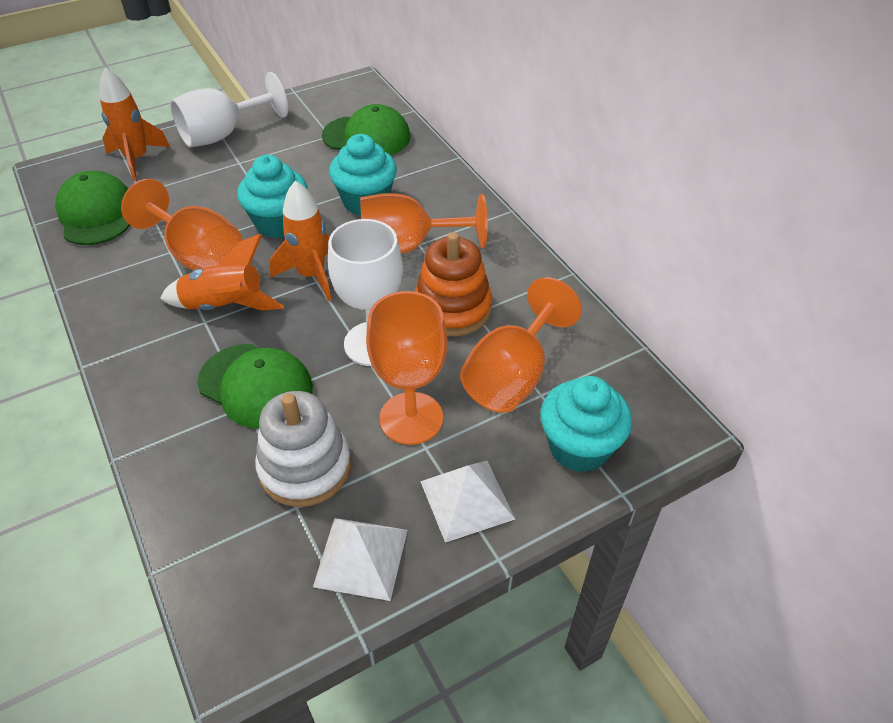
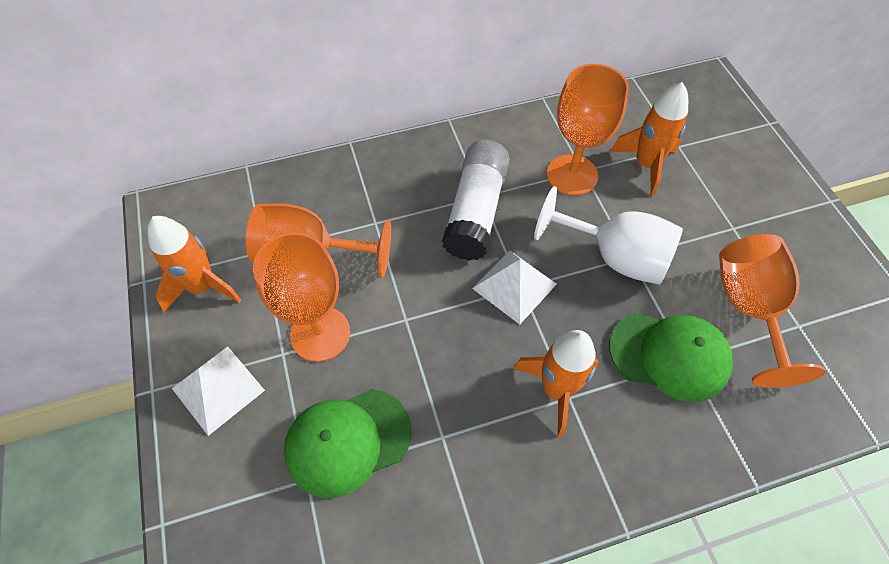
green cap: 3 -> 2
orange stacking toy: 1 -> 0
turquoise cupcake: 3 -> 0
white glue stick: 0 -> 1
white goblet: 2 -> 1
white stacking toy: 1 -> 0

